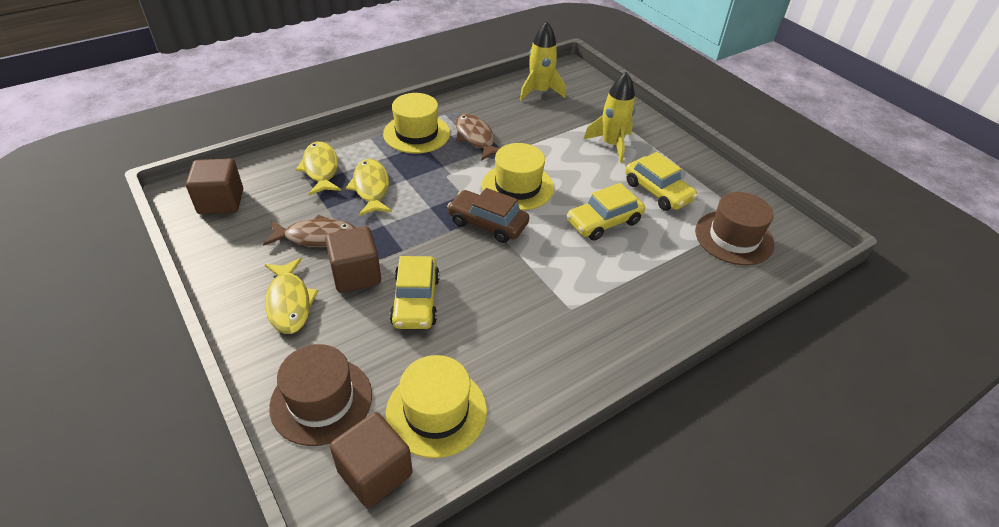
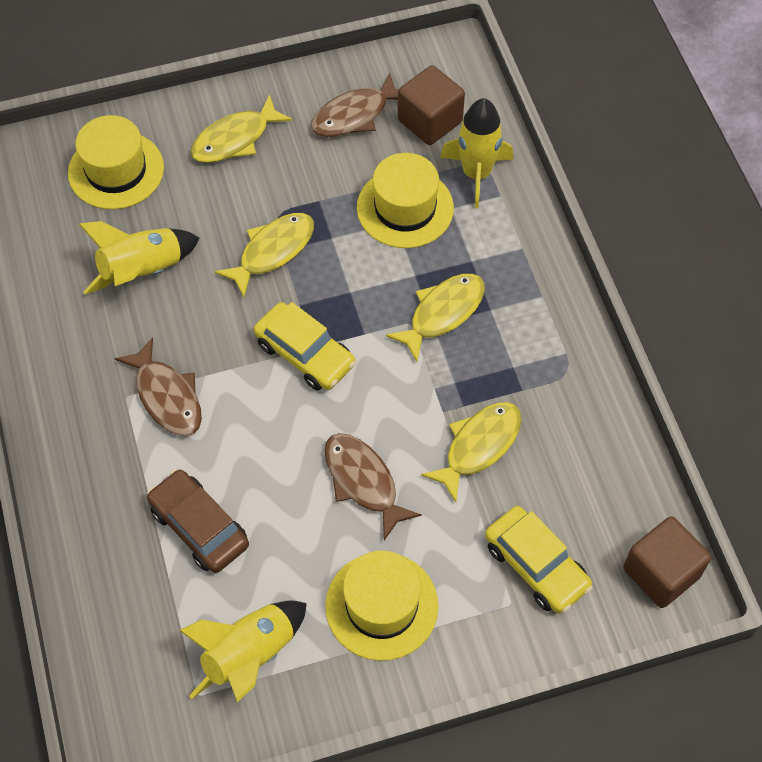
brown cube: 3 -> 2
brown fish: 2 -> 3
brown hat: 2 -> 0
yellow car: 3 -> 2
yellow fish: 3 -> 4
yellow rocket: 2 -> 3

